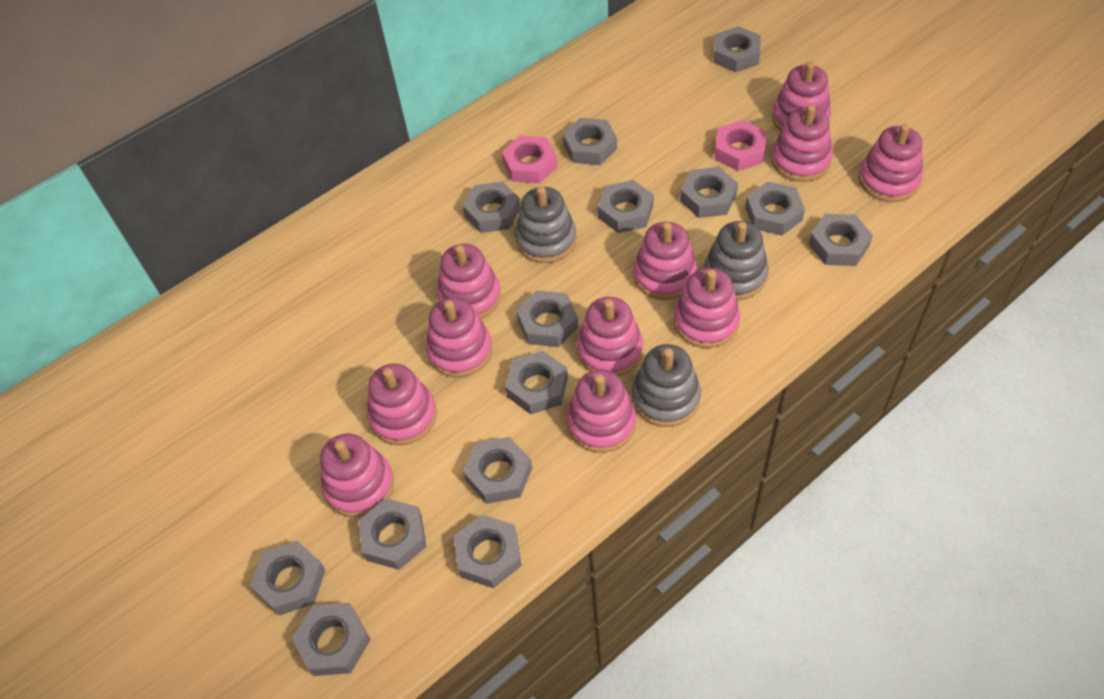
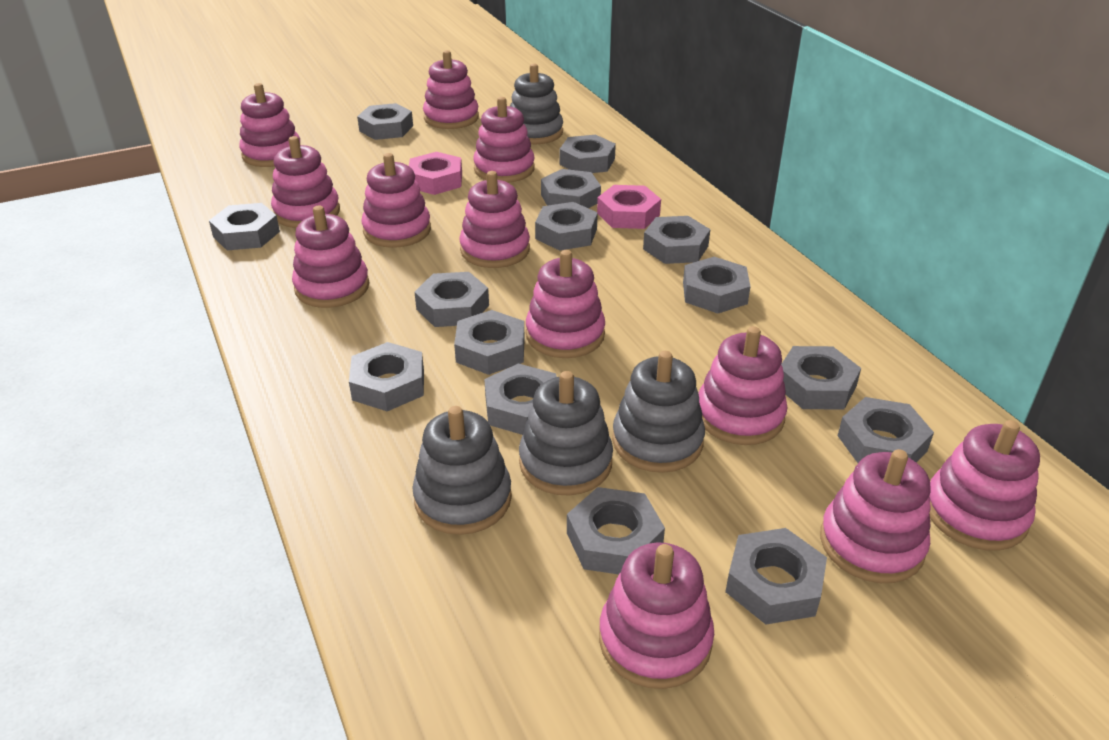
grey nut: 14 -> 15
grey stacking toy: 3 -> 4
pink stacking toy: 11 -> 12

